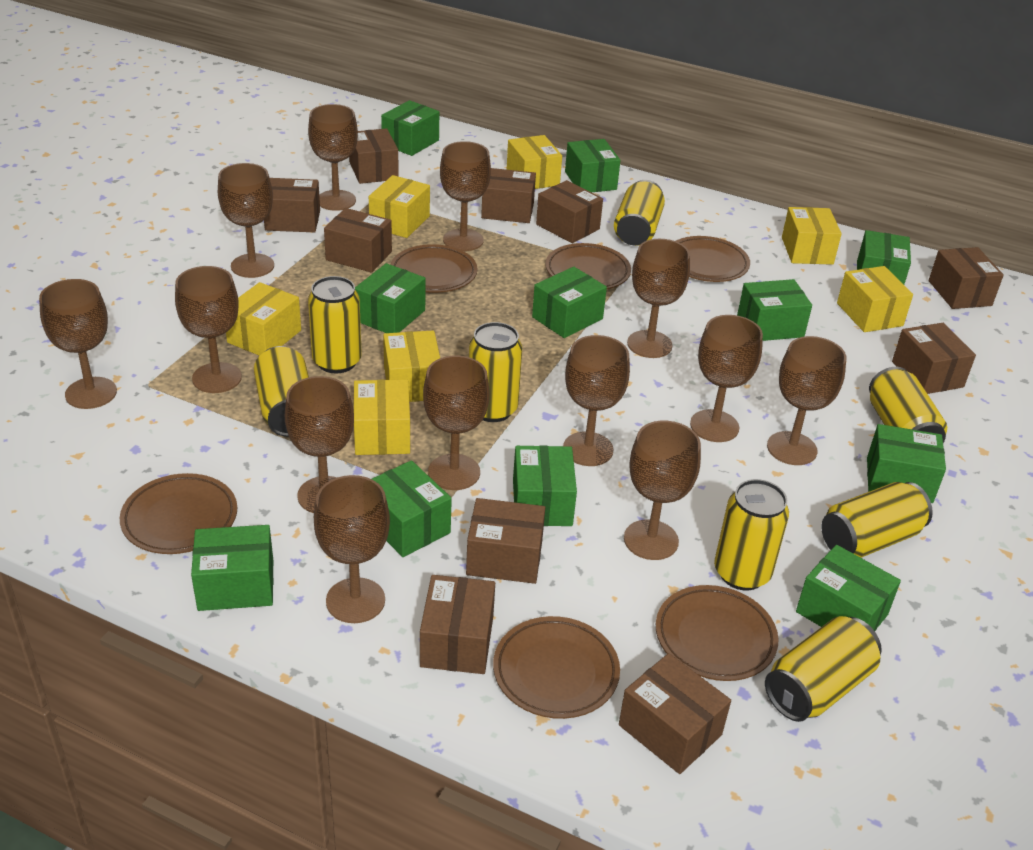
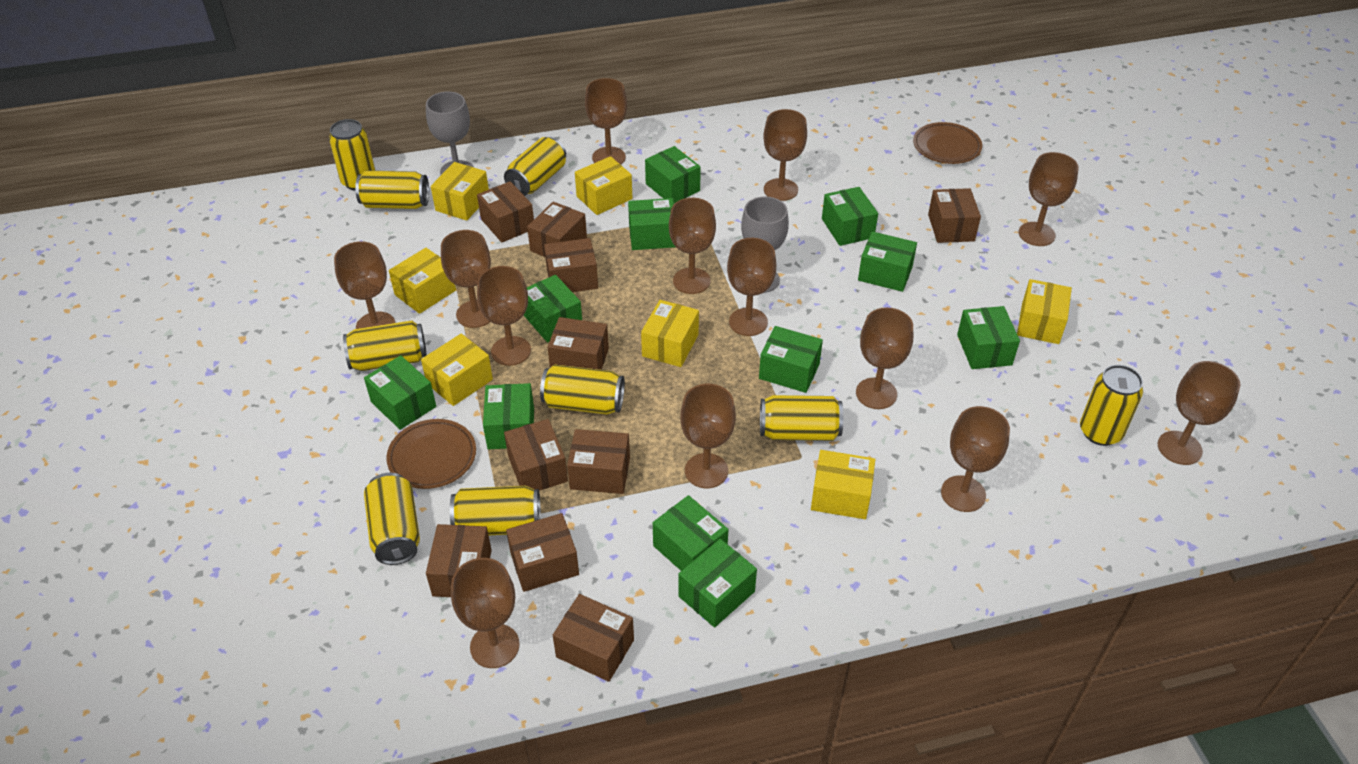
brown plate: 6 -> 2
grey goblet: 0 -> 2
yellow can: 8 -> 9

